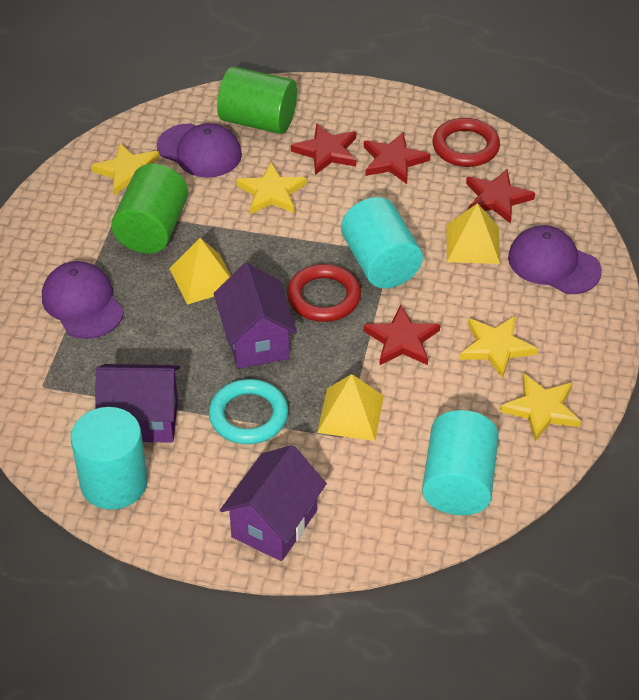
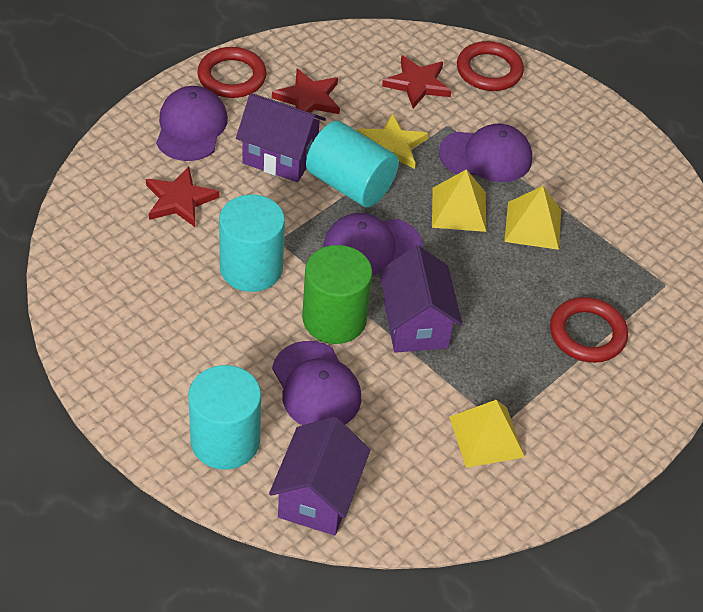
green cylinder: 2 -> 1
purple cap: 3 -> 4
red ring: 2 -> 3
red star: 4 -> 3
turquoise ring: 1 -> 0
yellow star: 4 -> 1

